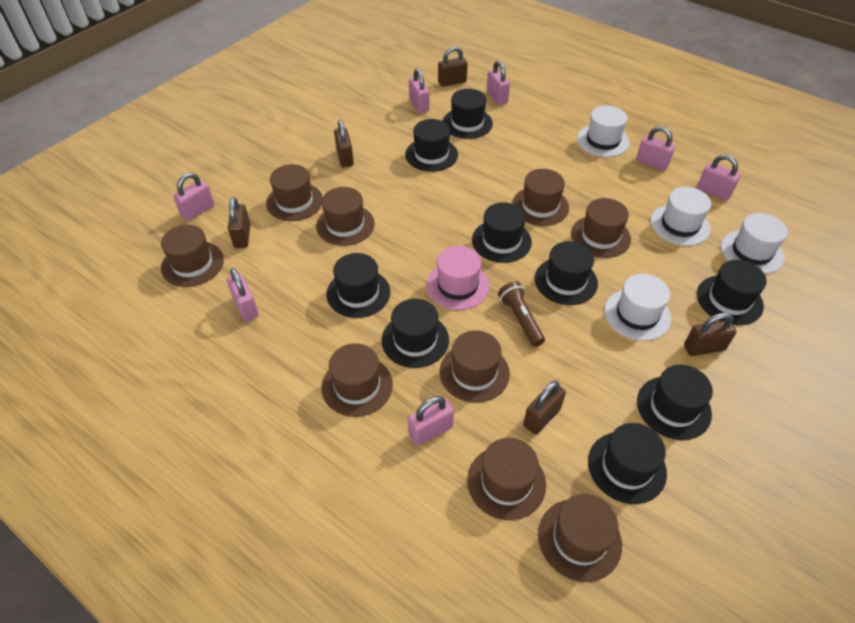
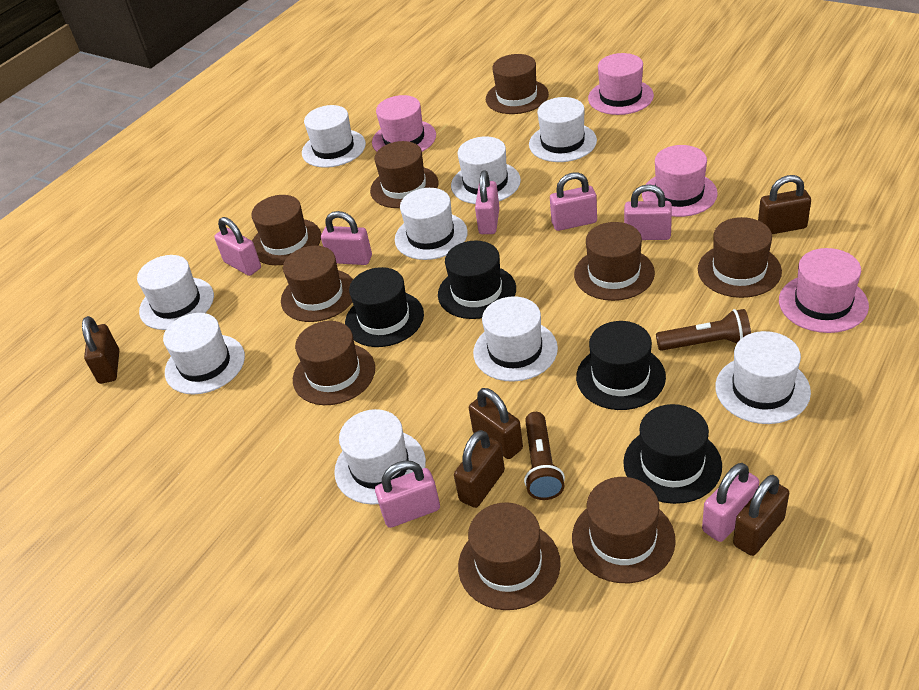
black hat: 9 -> 4
brown flashlight: 1 -> 2
pink hat: 1 -> 4
white hat: 4 -> 9

